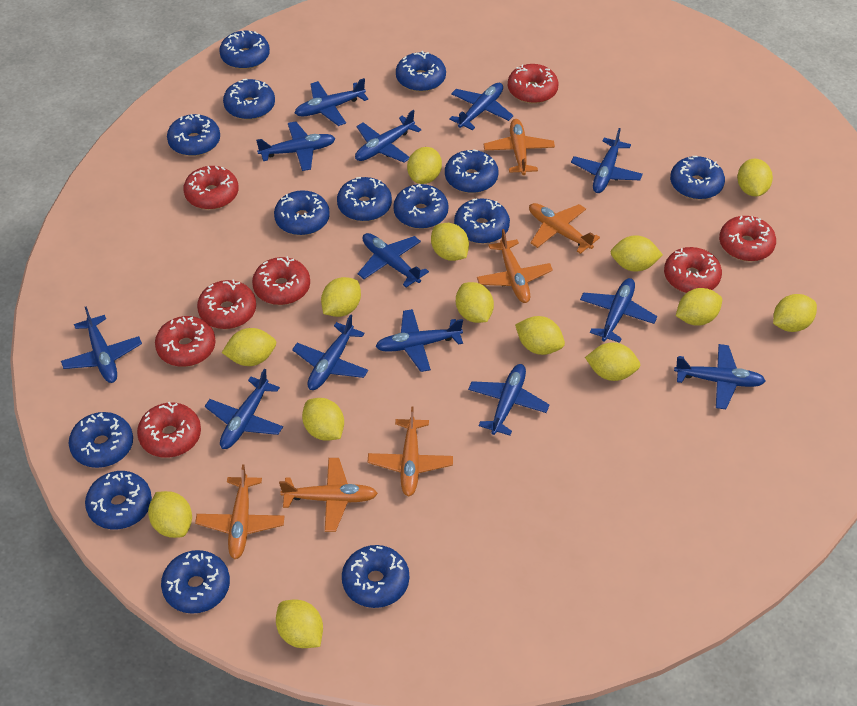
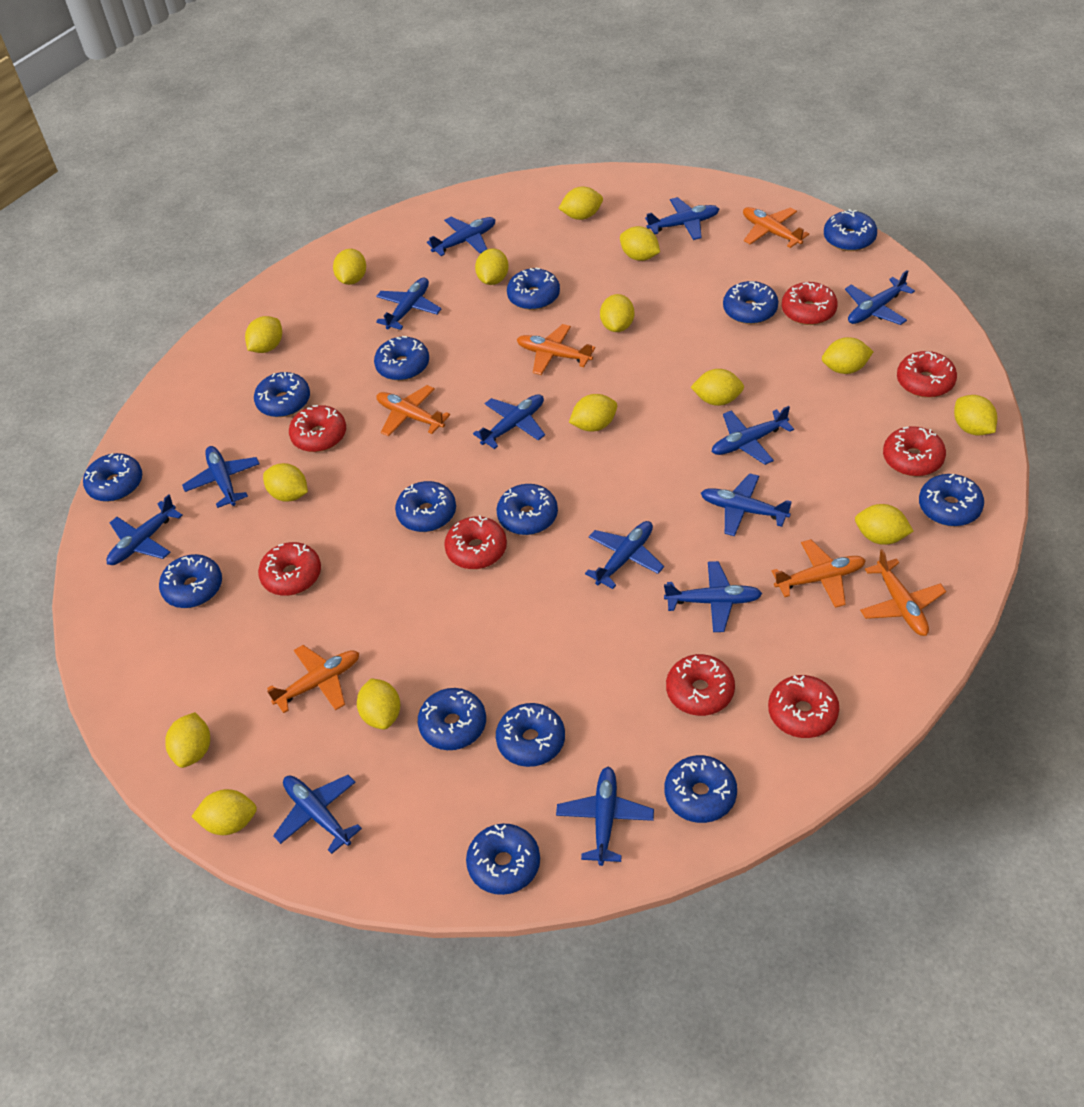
yellow lemon: 14 -> 15

